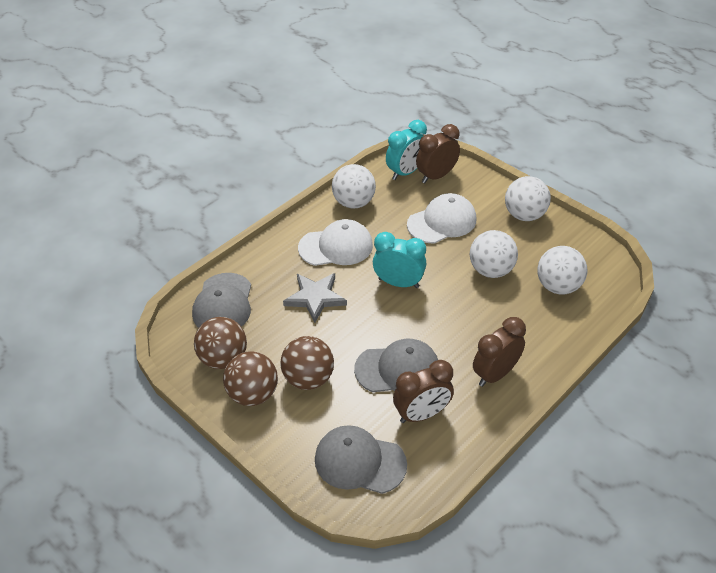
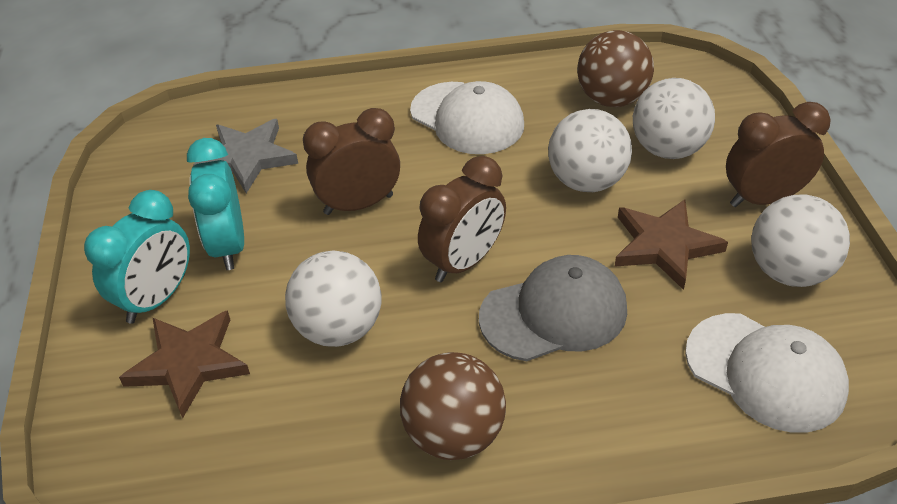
brown ball: 3 -> 2
brown star: 0 -> 2
grey cap: 3 -> 1

